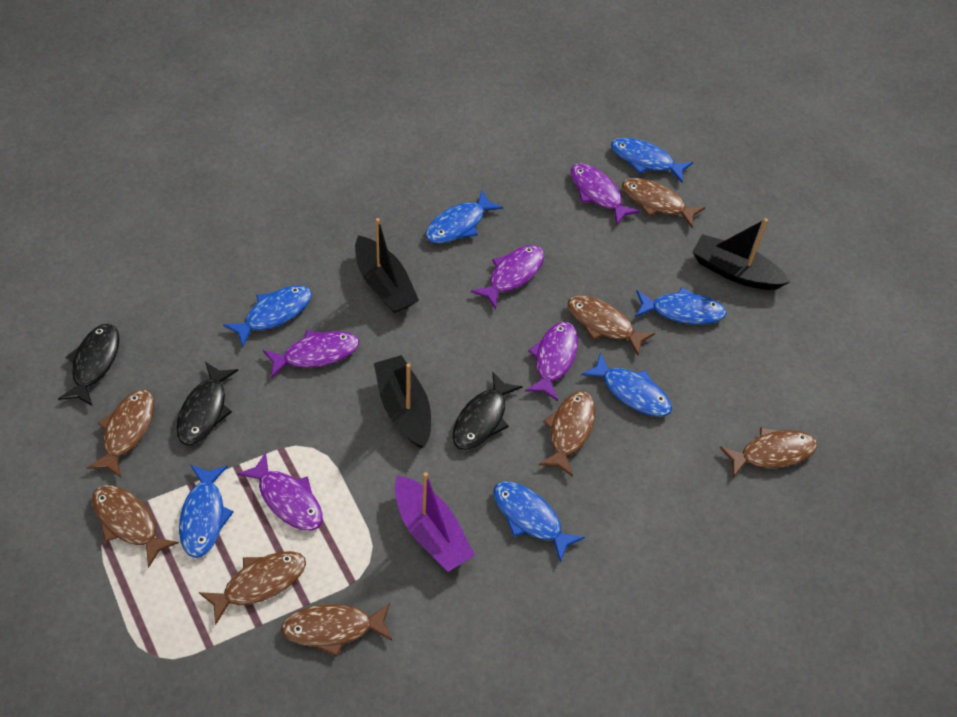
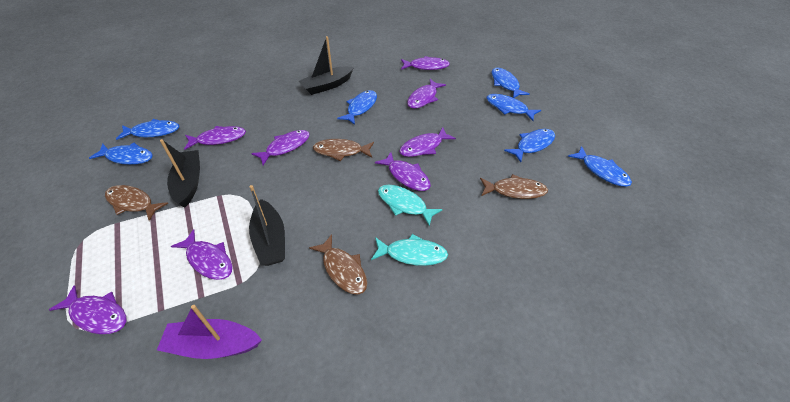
black fish: 3 -> 0
brown fish: 8 -> 4
purple fish: 5 -> 8
turquoise fish: 0 -> 2

